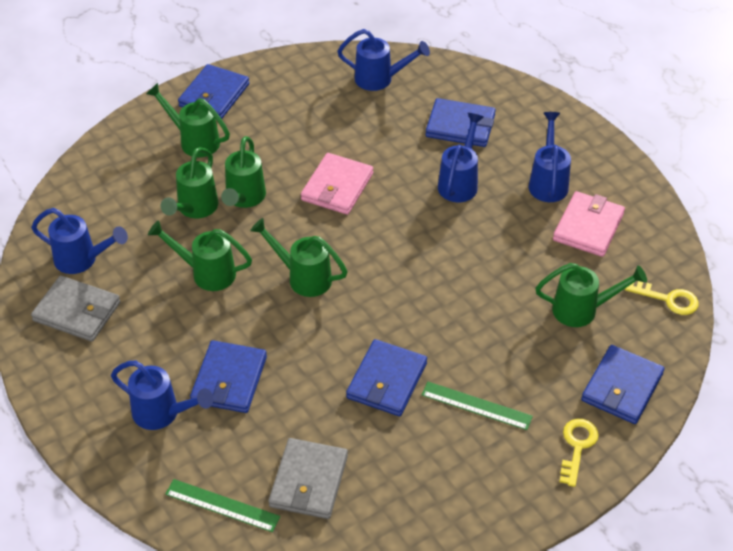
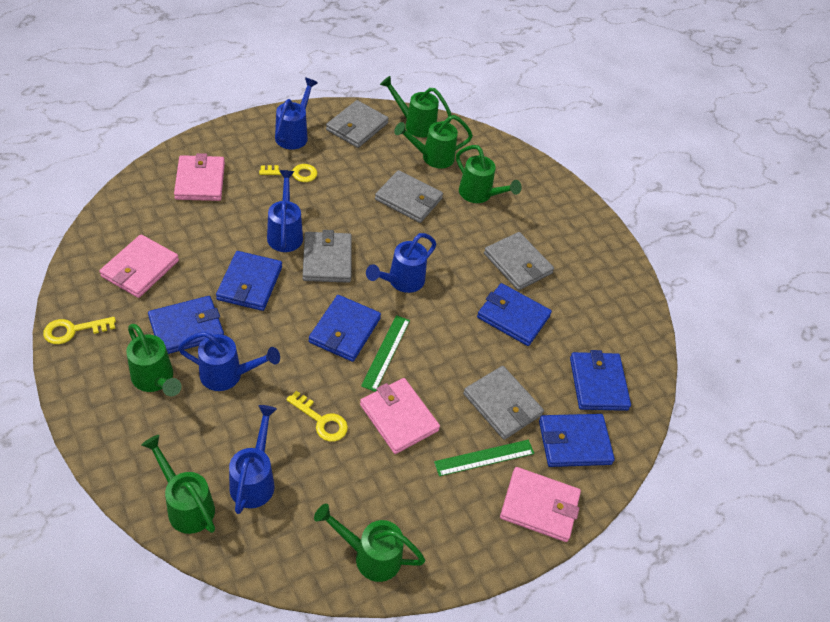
blue wallet: 5 -> 6
grey wallet: 2 -> 5
pink wallet: 2 -> 4
yellow key: 2 -> 3

